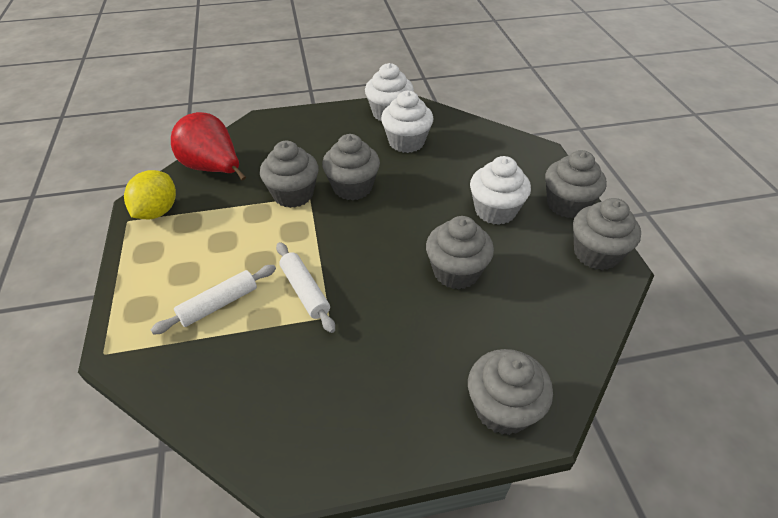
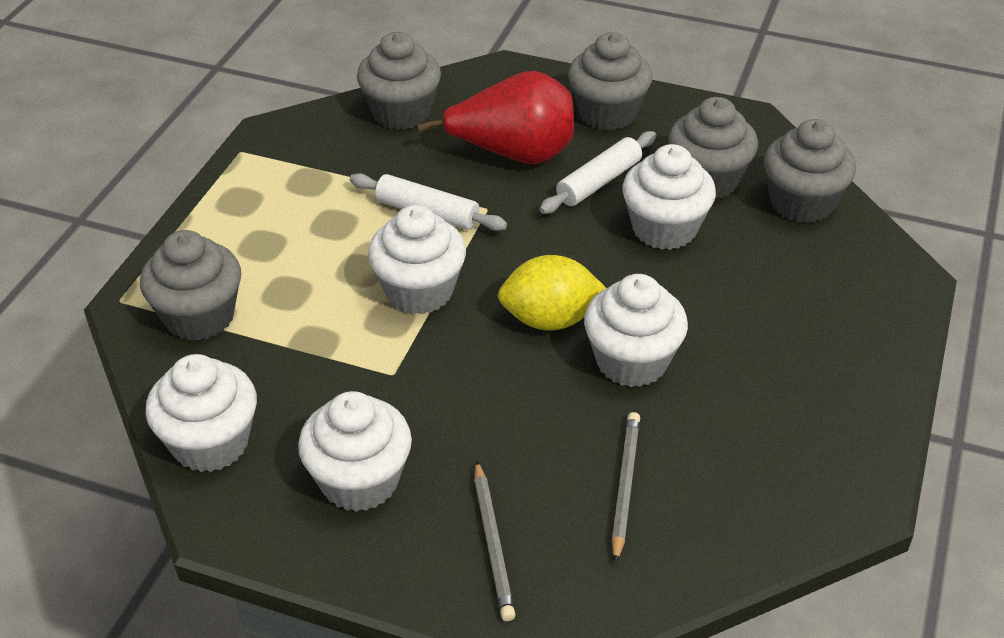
grey cupcake: 6 -> 5
grey pencil: 0 -> 2
white cupcake: 3 -> 5

